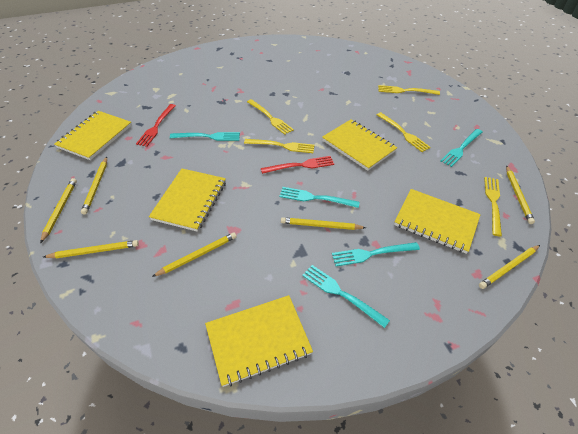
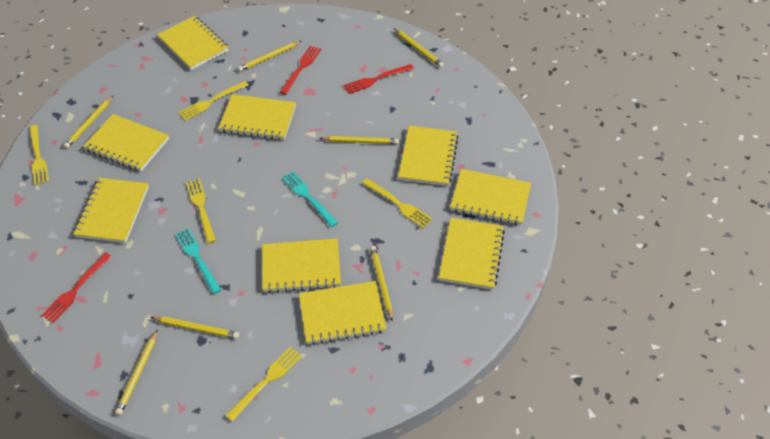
red fork: 2 -> 3
turquoise fork: 5 -> 2
yellow notebook: 5 -> 9

